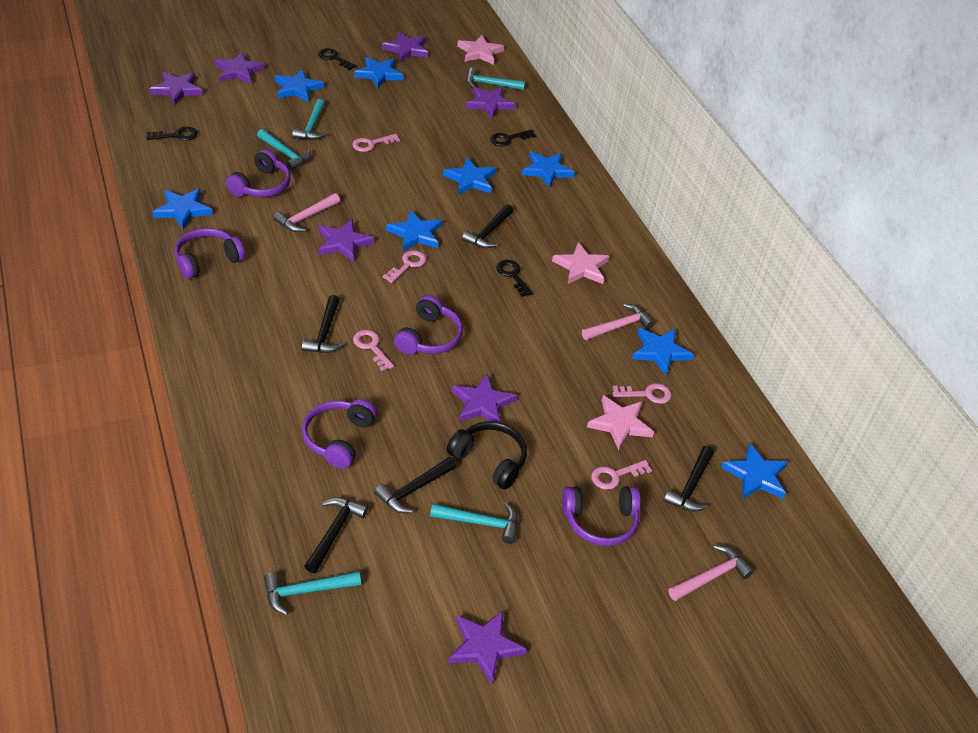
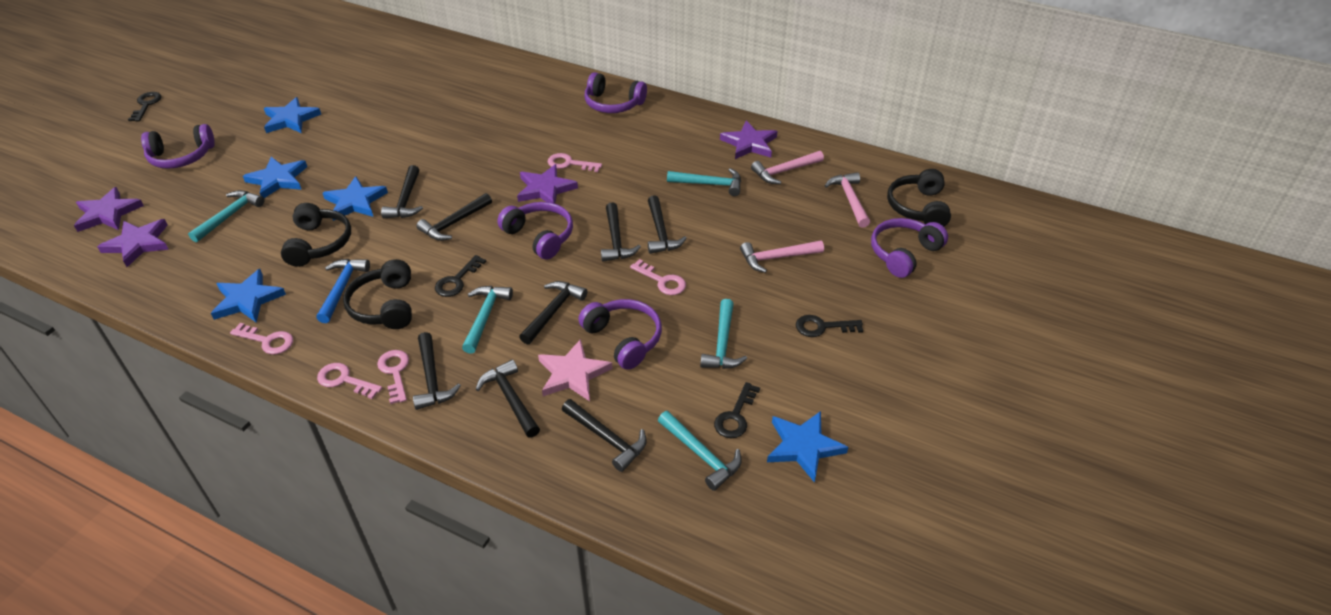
black hammer: 5 -> 8
black headphones: 1 -> 3
blue hammer: 0 -> 1
blue star: 8 -> 5
pink star: 3 -> 1
purple star: 7 -> 4

